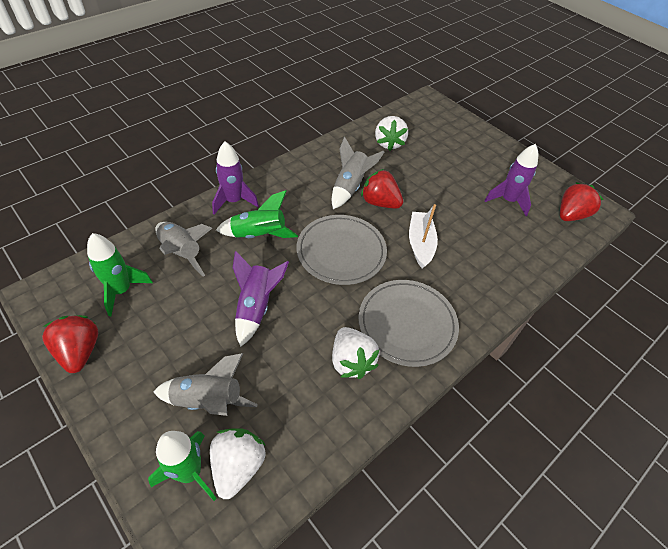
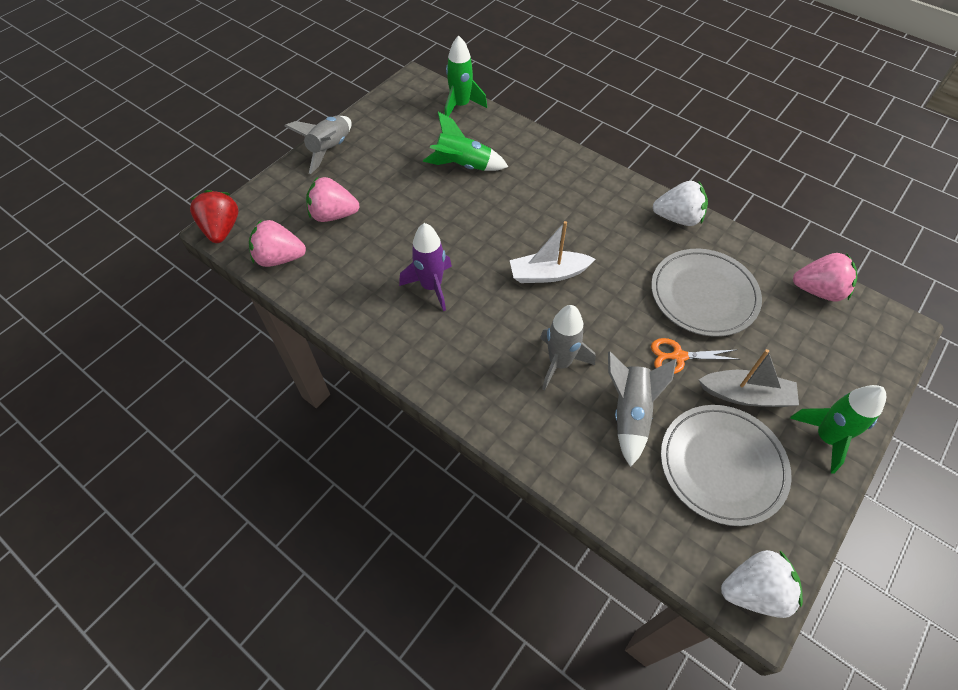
grey boat: 0 -> 1
orange scissors: 0 -> 1
pink strawberry: 0 -> 3
purple rocket: 3 -> 1
red strawberry: 3 -> 1
white strawberry: 3 -> 2

